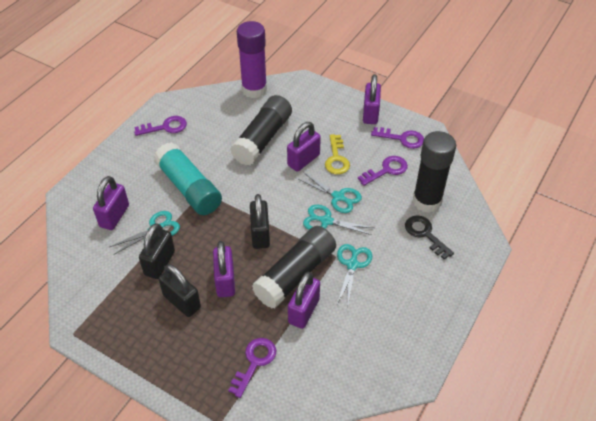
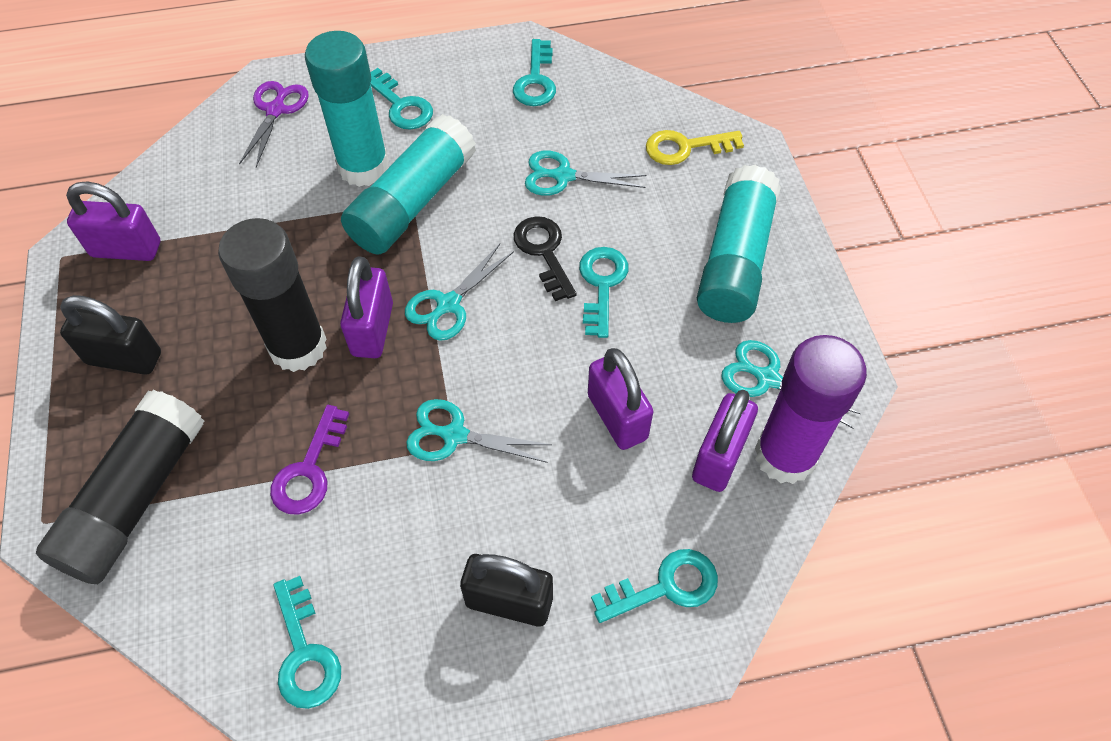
black glue stick: 3 -> 2
black padlock: 3 -> 2
purple key: 4 -> 1
purple padlock: 5 -> 4
purple scissors: 0 -> 1
turquoise glue stick: 1 -> 3
turquoise key: 0 -> 5

